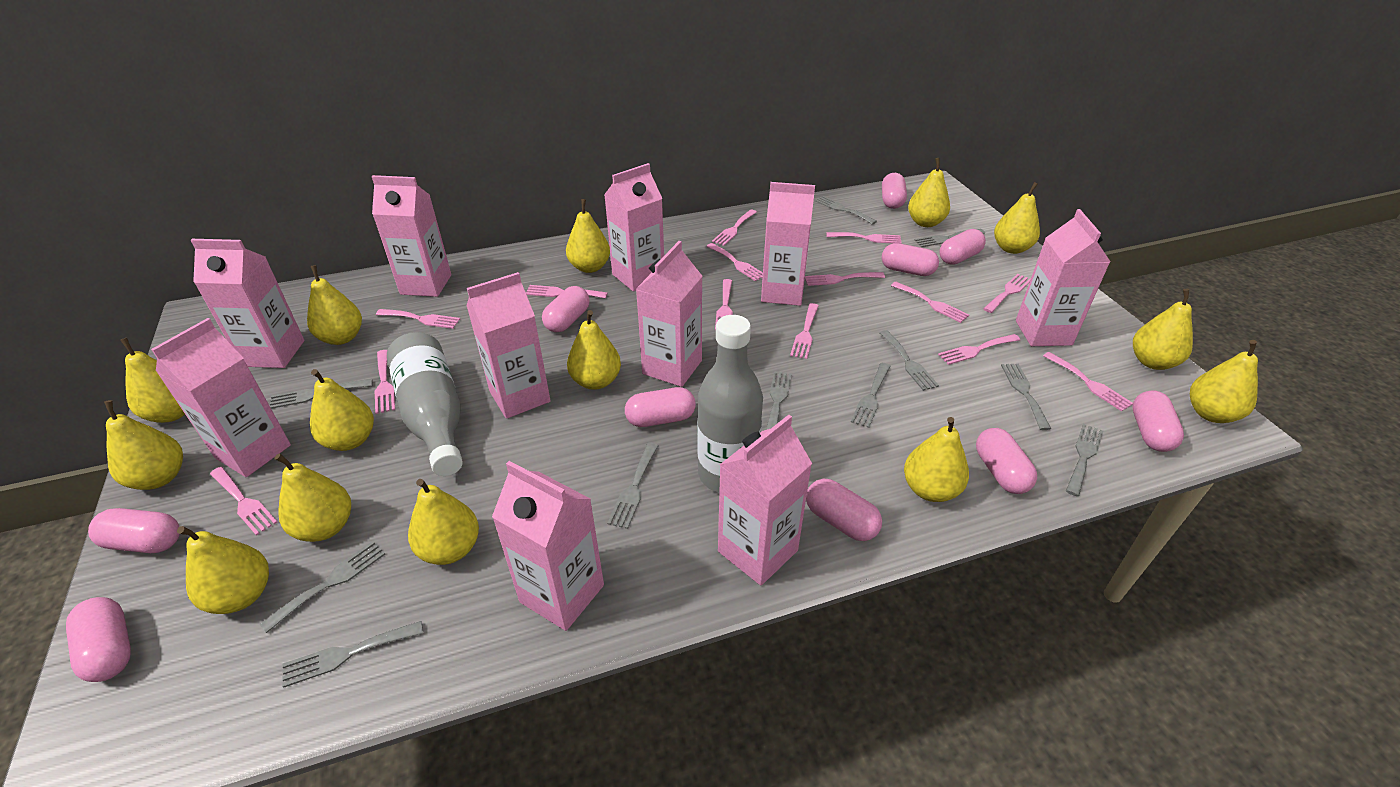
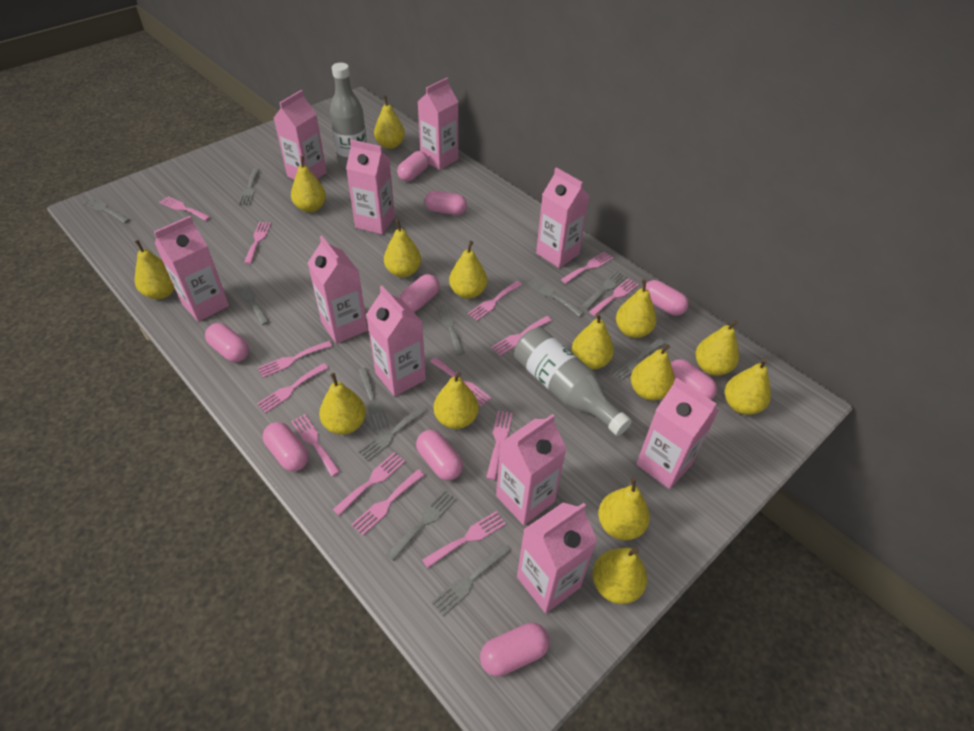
pink capsule: 10 -> 9

